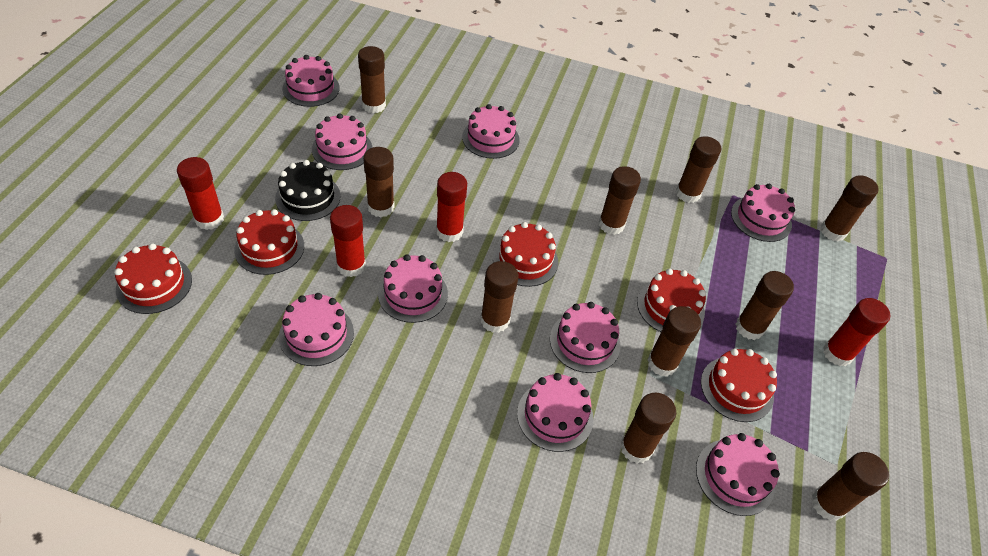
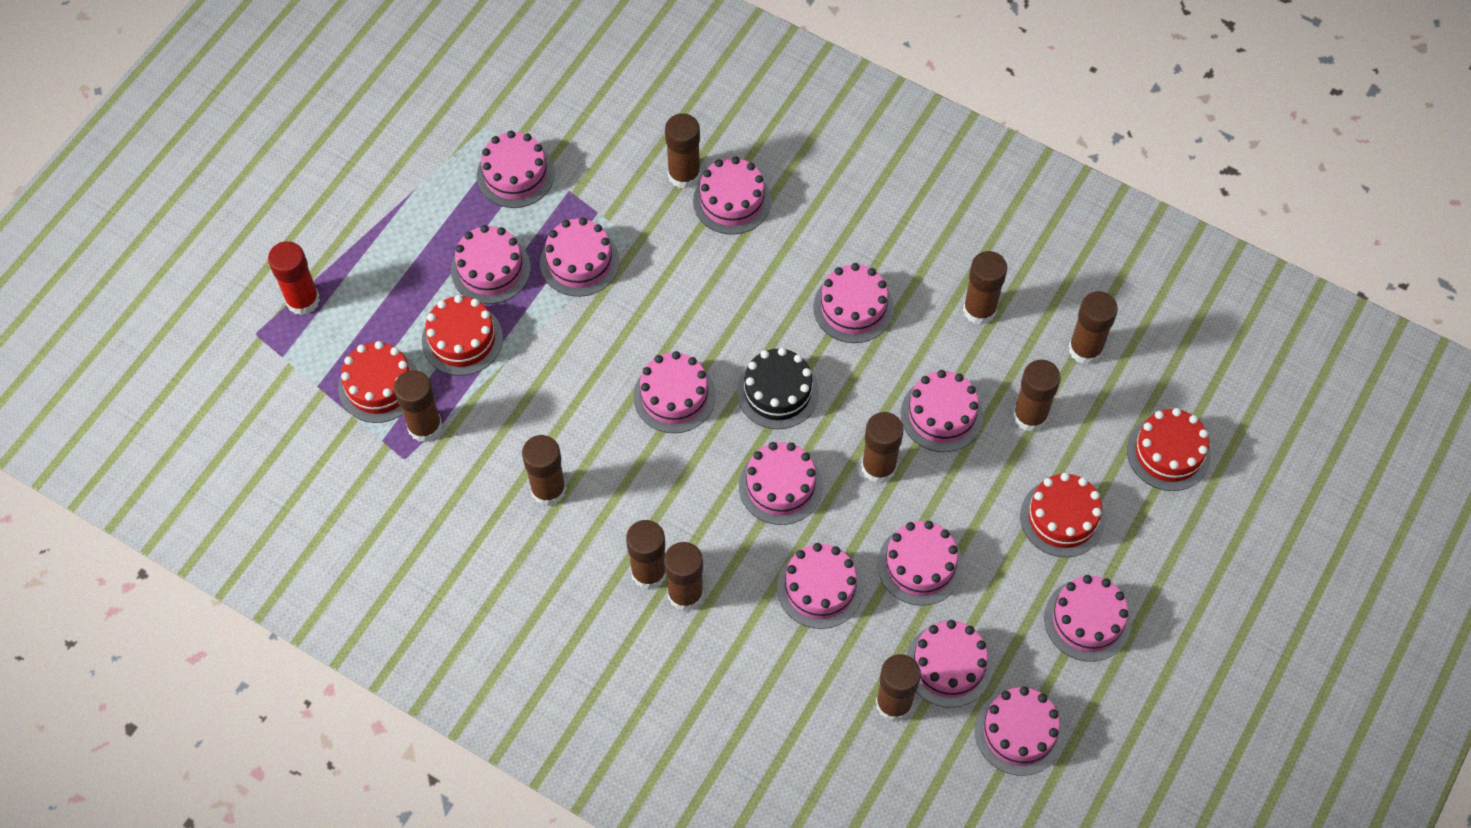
pink cake: 9 -> 13
red cake: 5 -> 4
red glue stick: 4 -> 1

